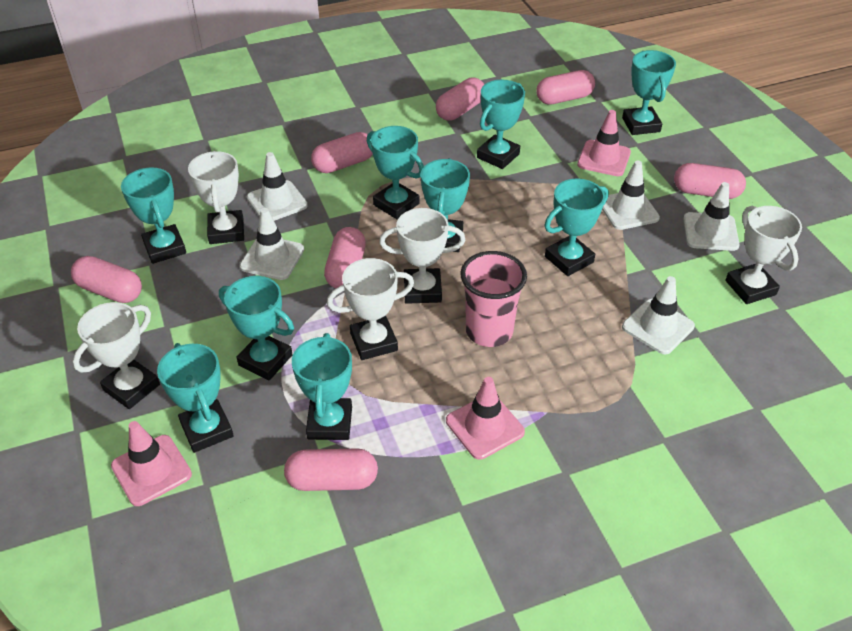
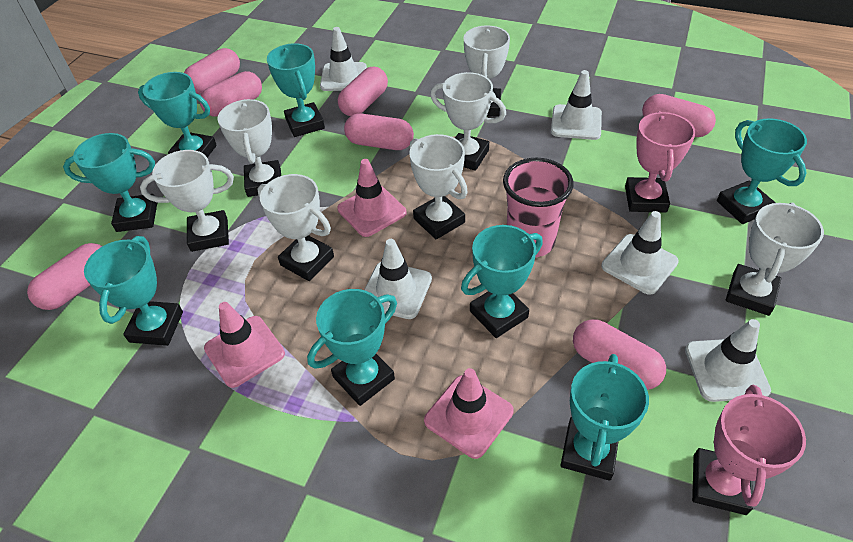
pink trophy: 0 -> 2
turquoise trophy: 9 -> 8
white trophy: 5 -> 7

